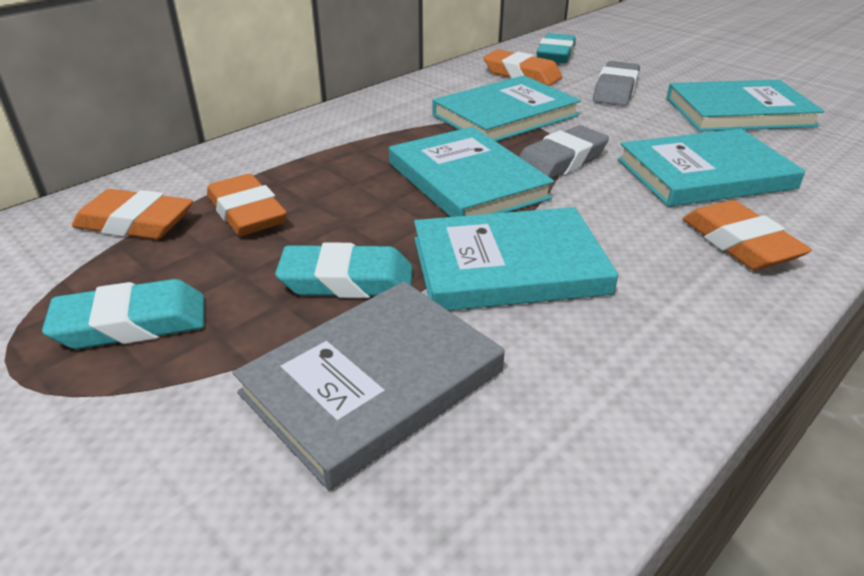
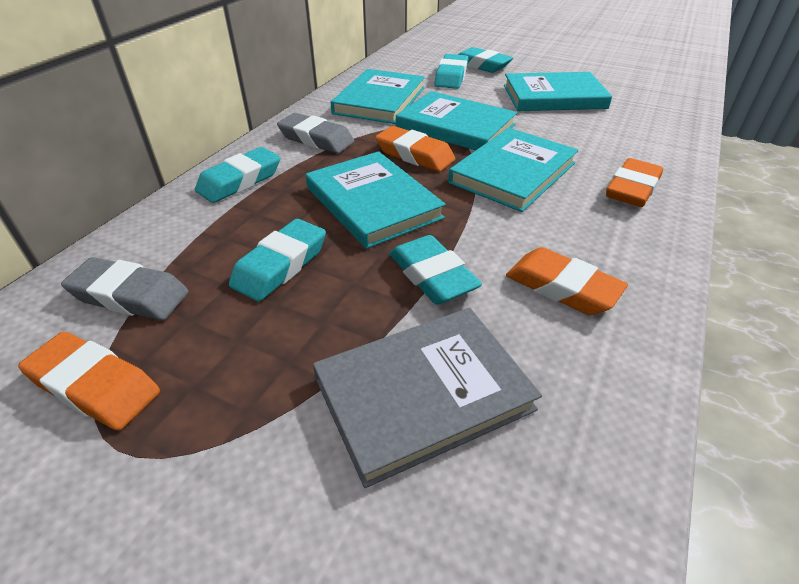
turquoise eraser: 3 -> 5

